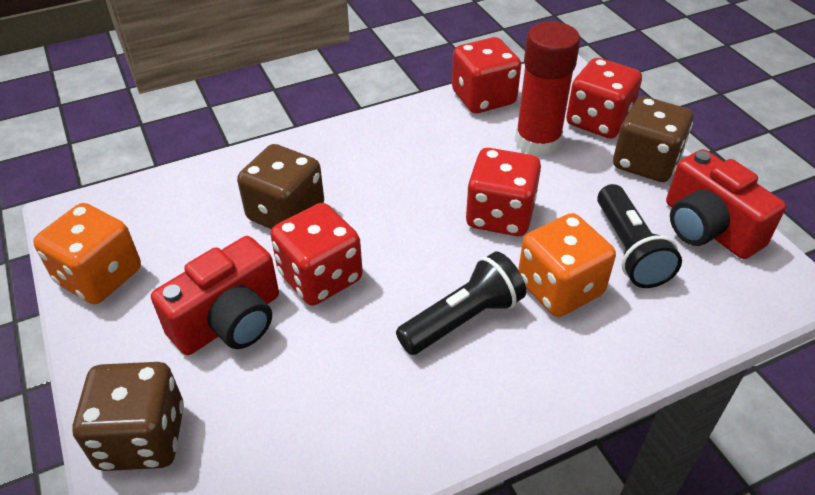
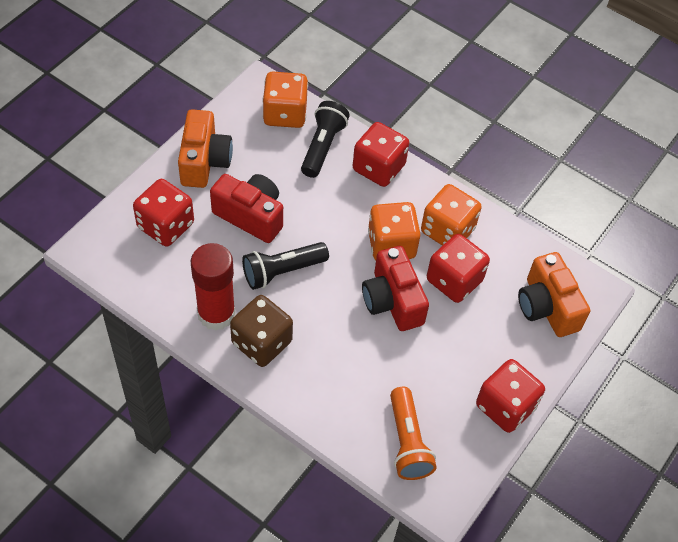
brown dice: 3 -> 1
orange camera: 0 -> 2
orange dice: 2 -> 3
orange flashlight: 0 -> 1

